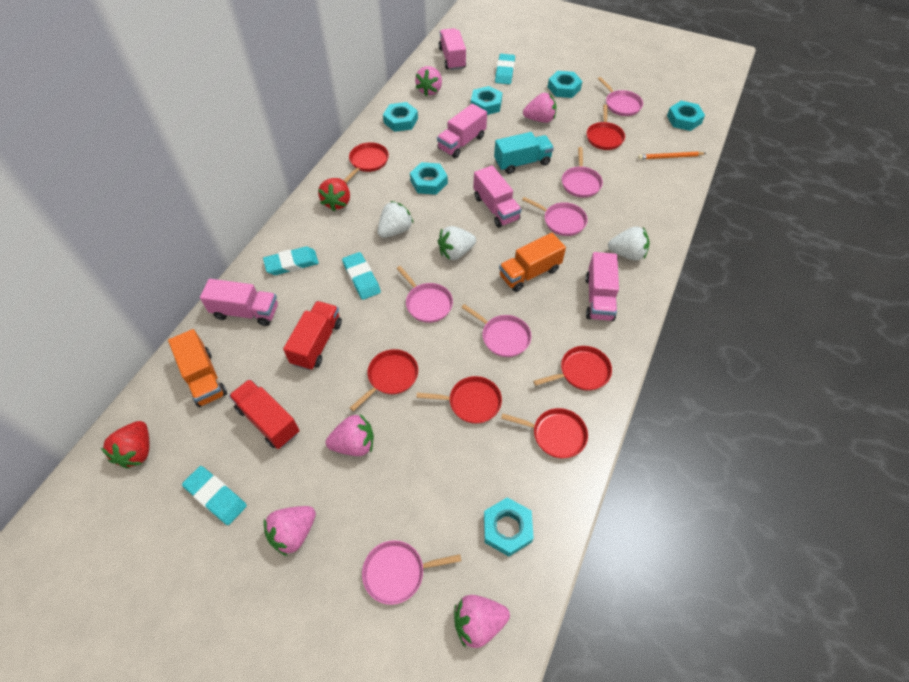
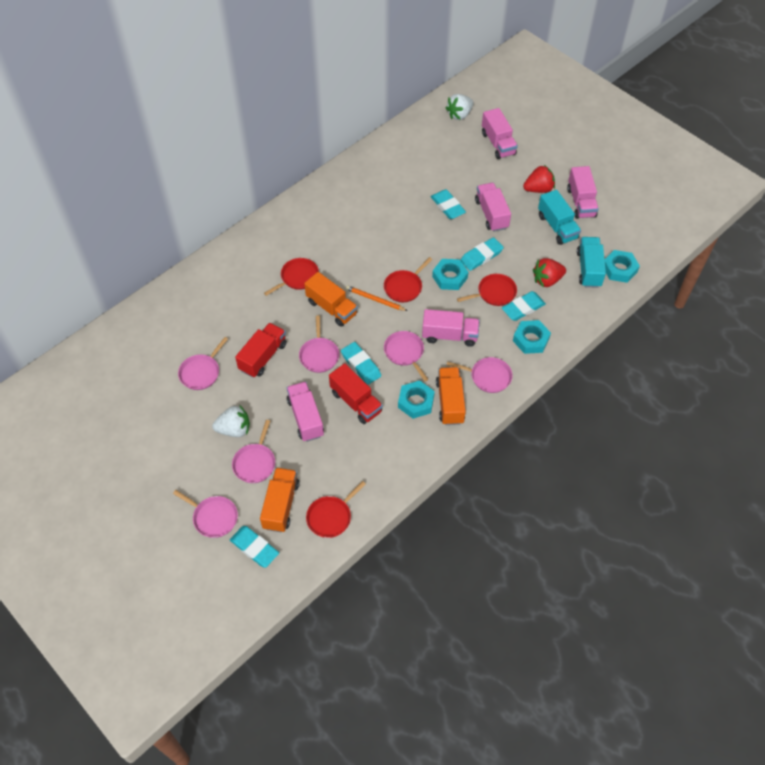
orange truck: 2 -> 3
pink strawberry: 5 -> 0
red pan: 6 -> 4
turquoise eraser: 4 -> 5
turquoise nut: 6 -> 4
turquoise truck: 1 -> 2
white strawberry: 3 -> 2

